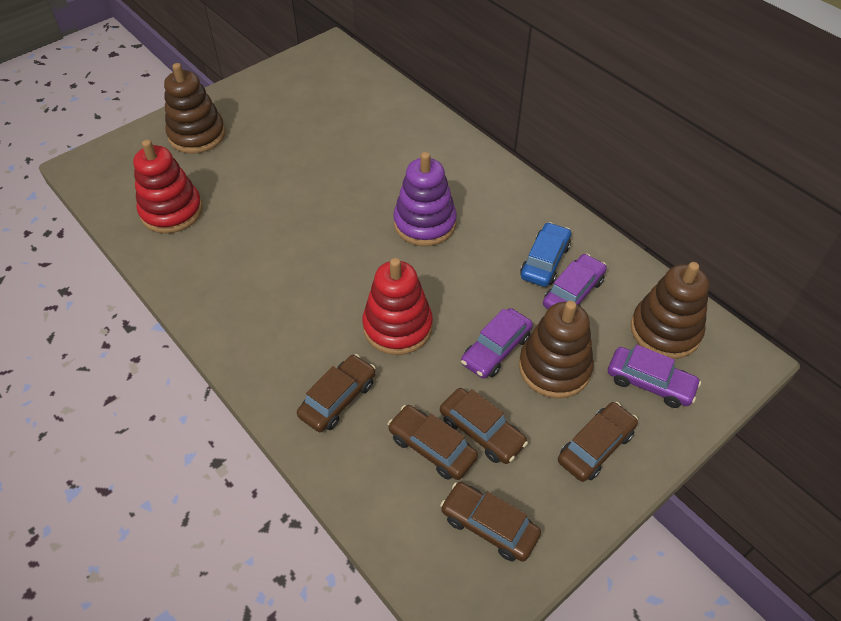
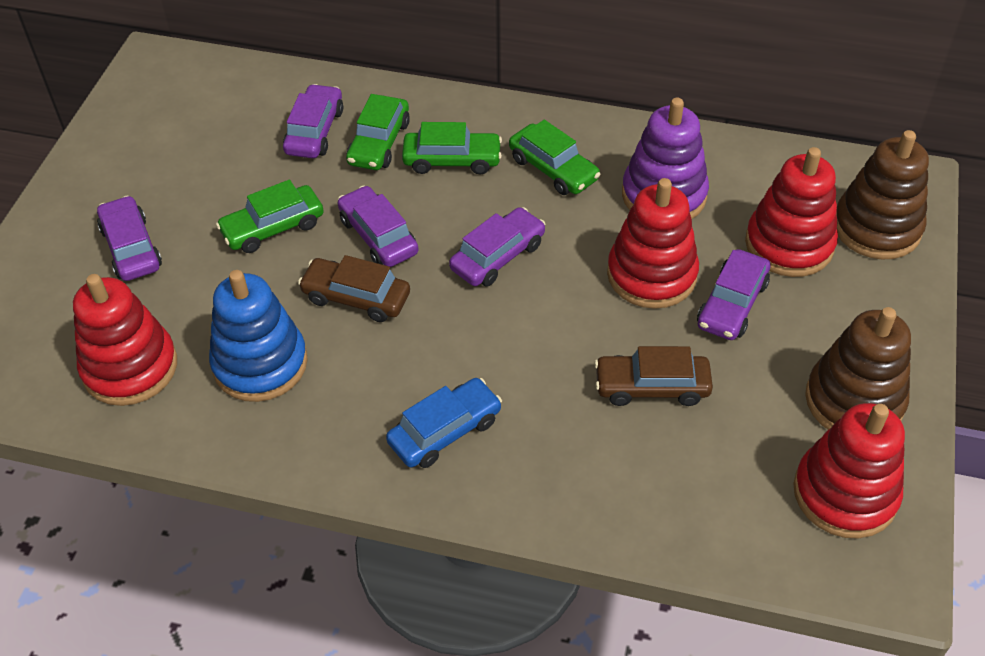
blue stacking toy: 0 -> 1
brown car: 5 -> 2
brown stacking toy: 3 -> 2
green car: 0 -> 4
purple car: 3 -> 5
red stacking toy: 2 -> 4

